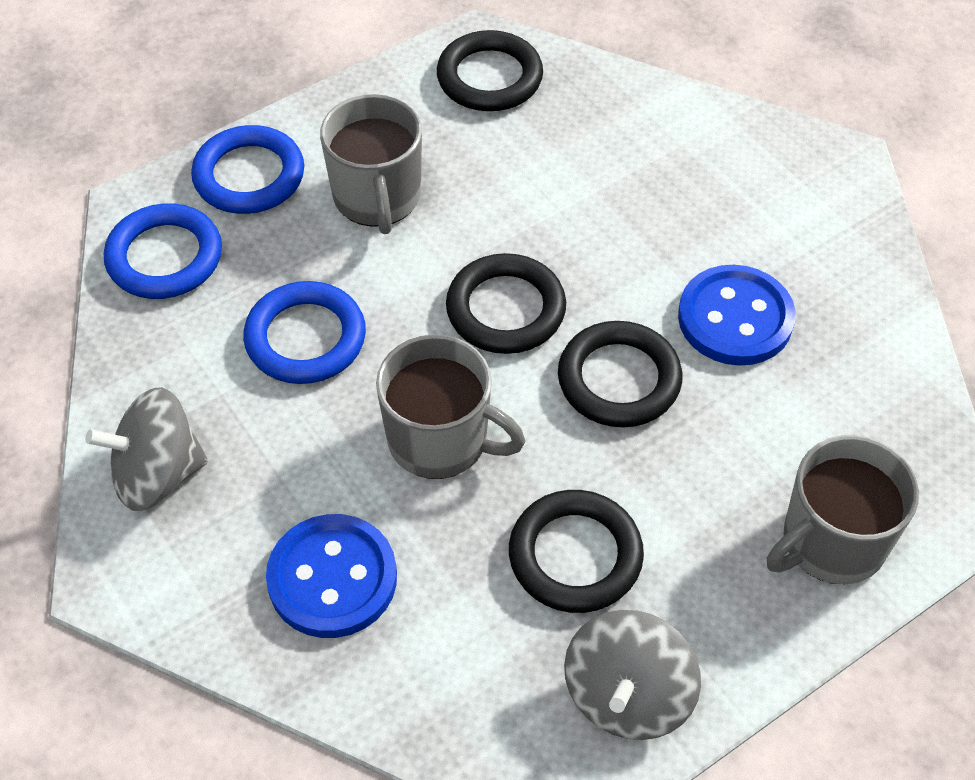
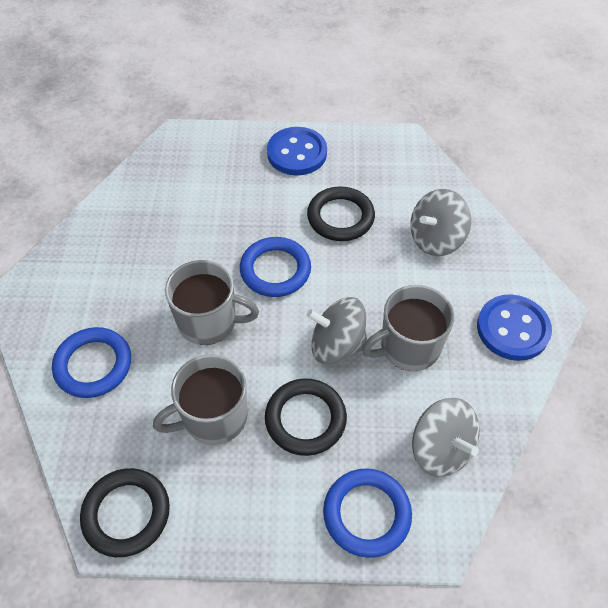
black ring: 4 -> 3
grey spinning top: 2 -> 3

